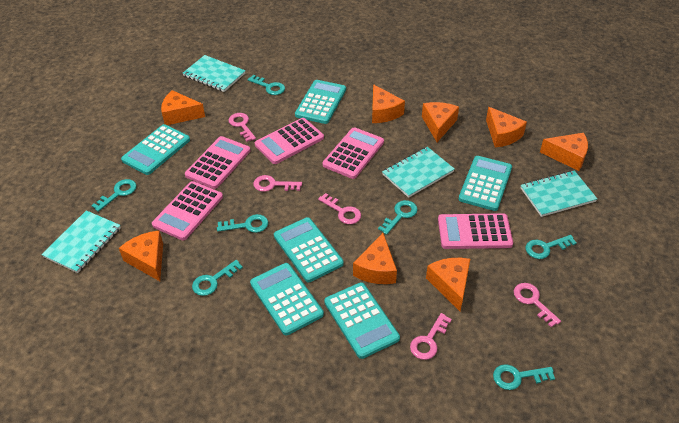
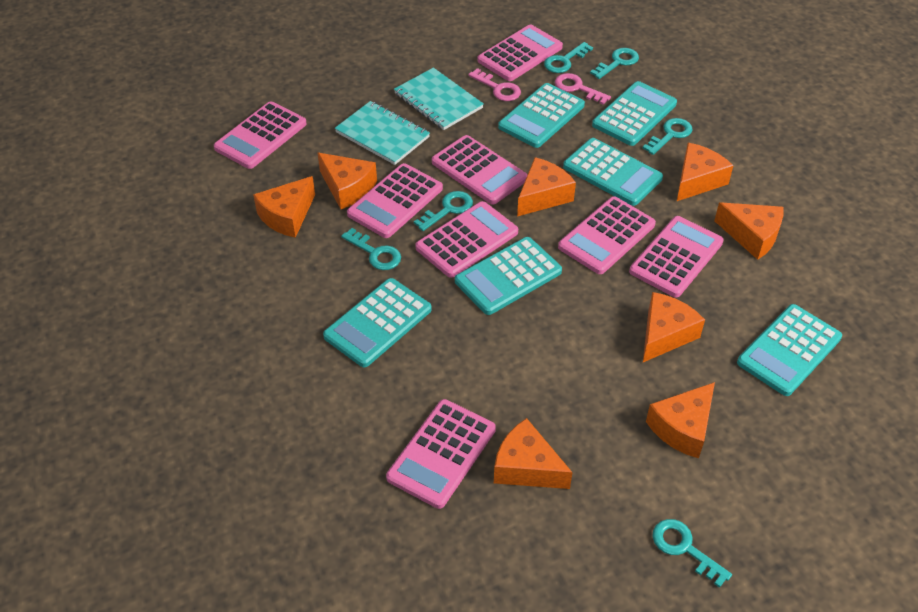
pink calculator: 5 -> 8
pink key: 5 -> 2
turquoise key: 7 -> 6
turquoise notebook: 4 -> 2

